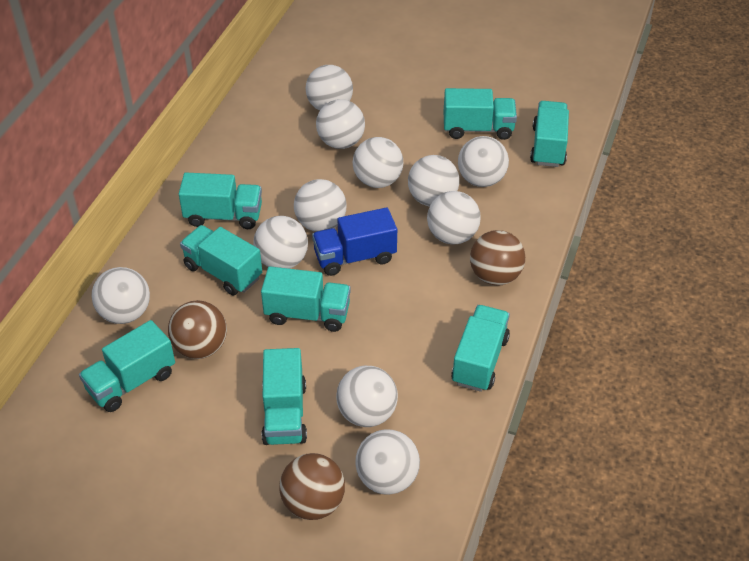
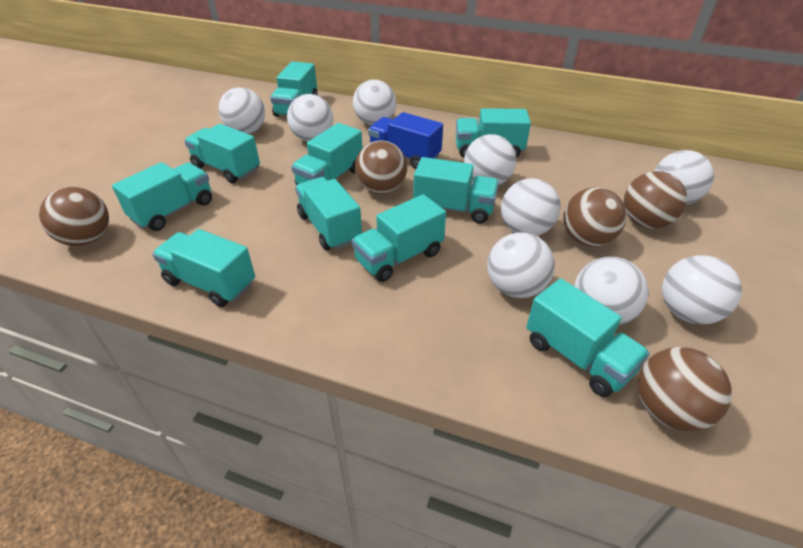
brown ball: 3 -> 5
turquoise truck: 8 -> 10
white ball: 11 -> 9

